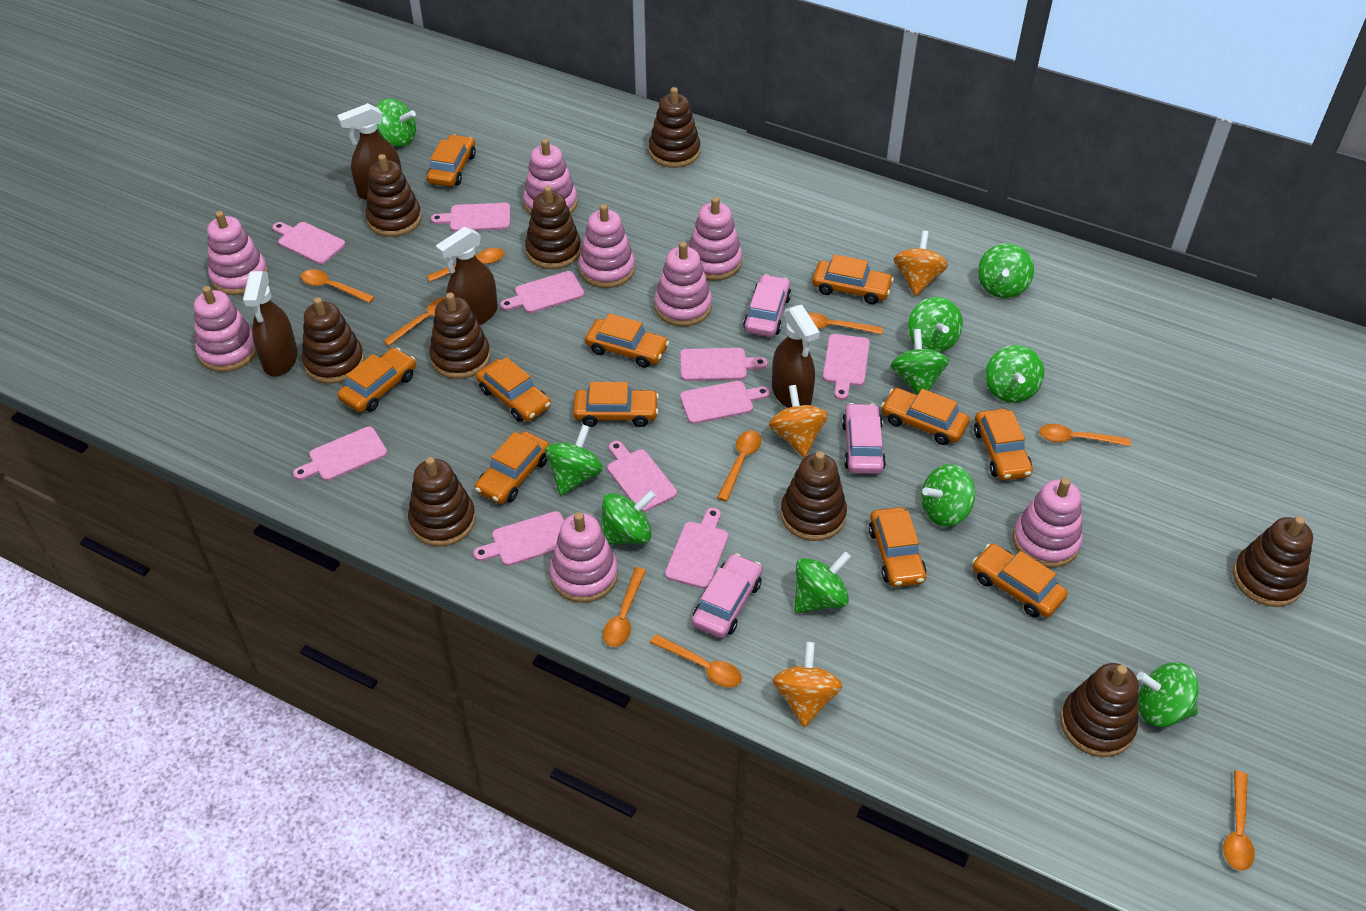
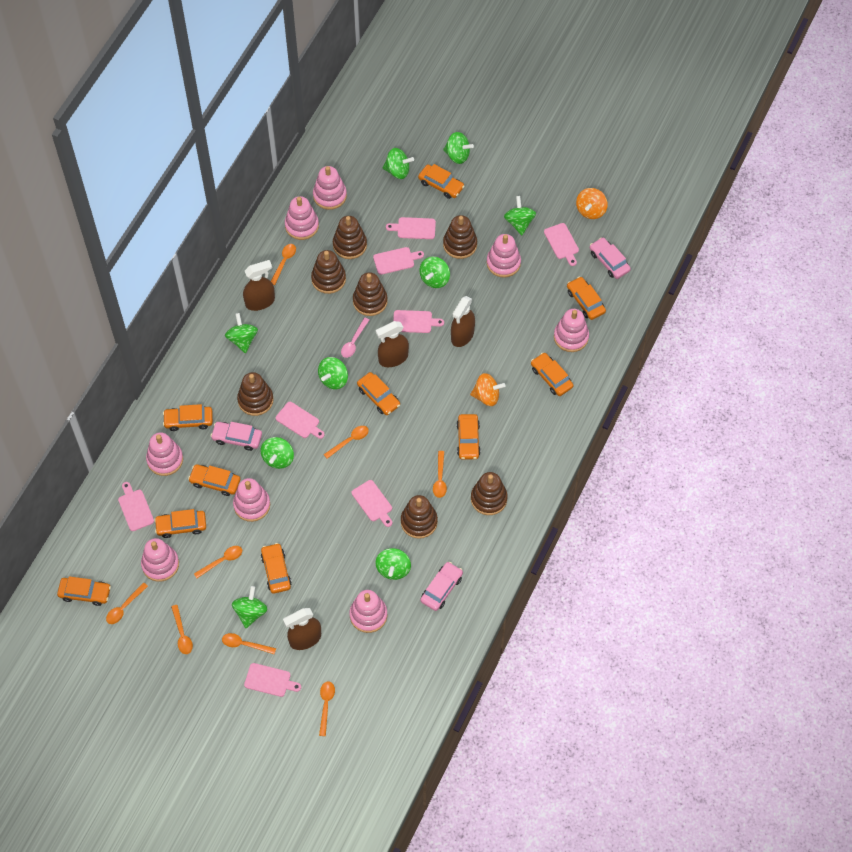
brown stacking toy: 9 -> 7
green spinning top: 10 -> 9
orange car: 11 -> 10
orange spinning top: 3 -> 2
orange spoon: 9 -> 8
pink cutting board: 10 -> 8
pink spoon: 0 -> 1

